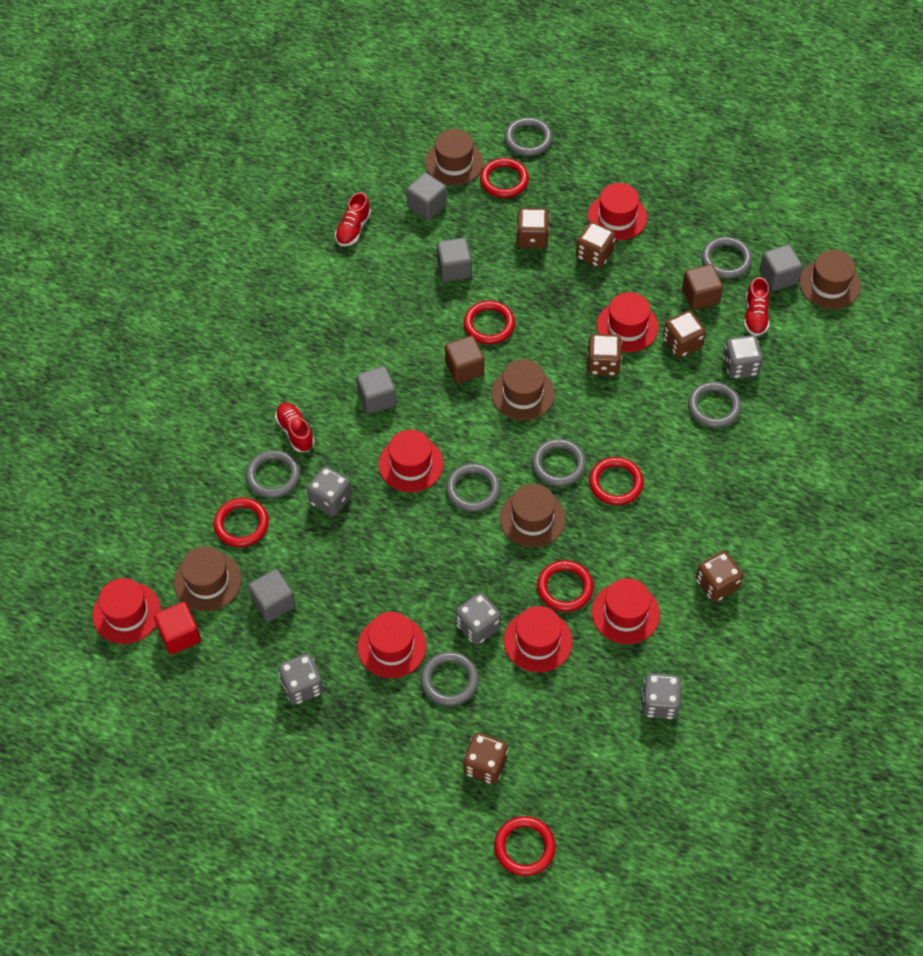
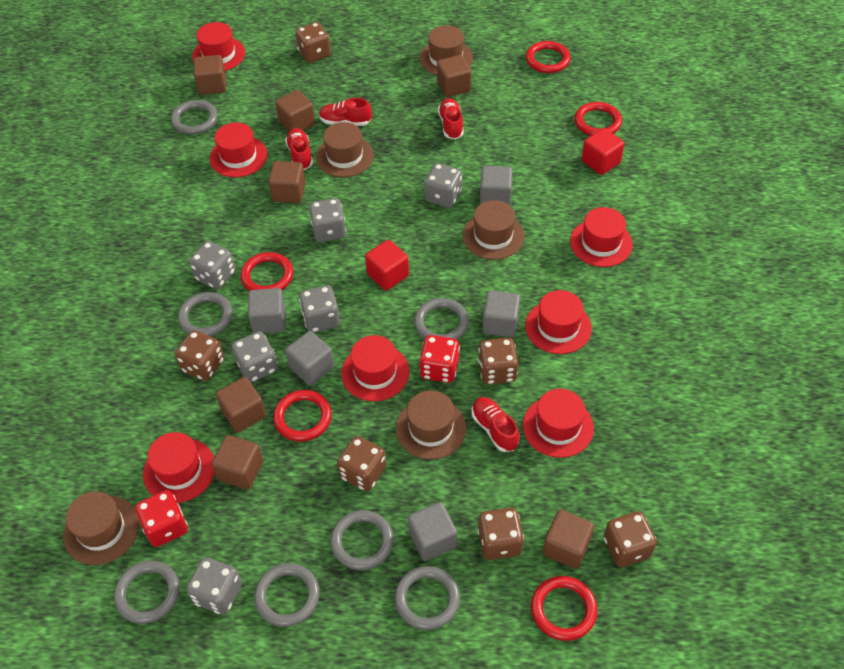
brown cube: 2 -> 7
grey dice: 5 -> 6
red cube: 1 -> 2
red dice: 0 -> 2
red ring: 6 -> 5
red shoe: 3 -> 4

